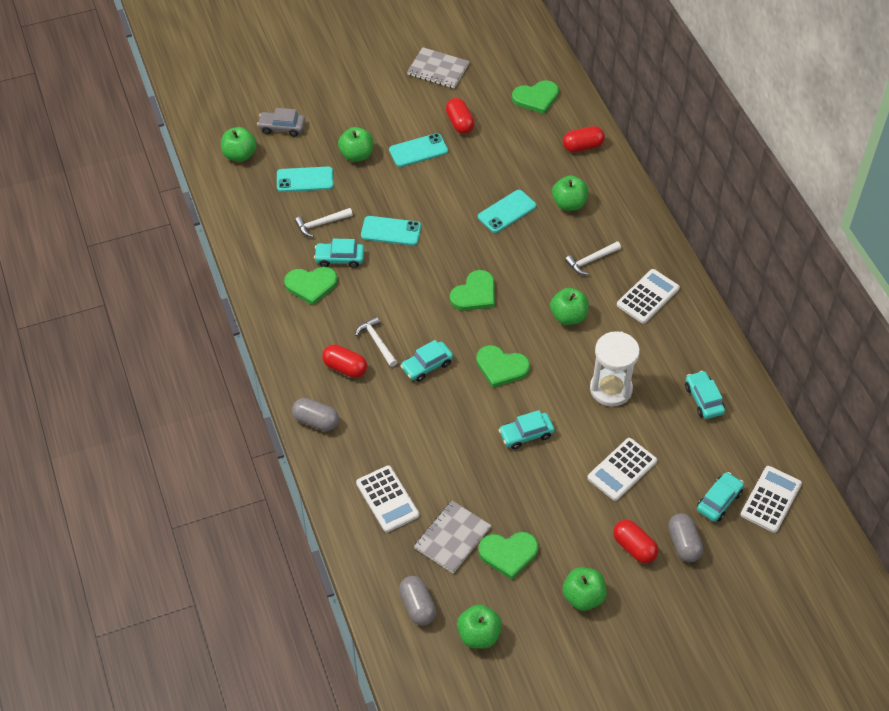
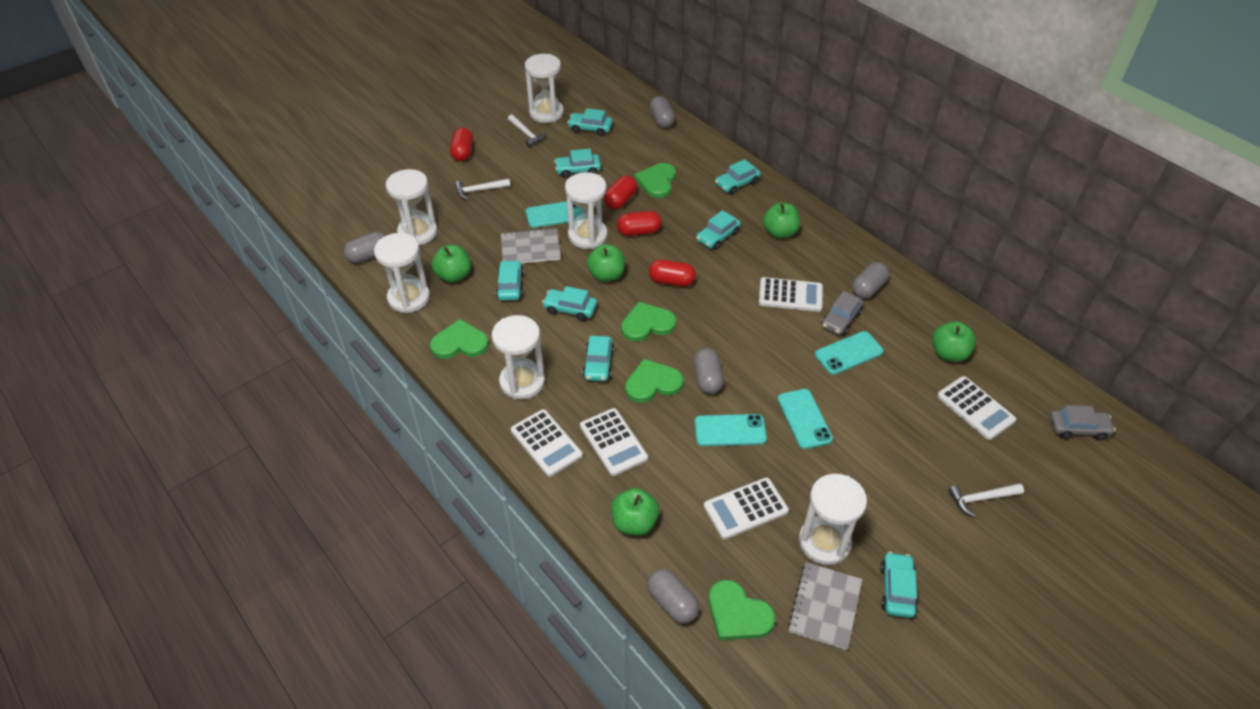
green apple: 6 -> 5
grey capsule: 3 -> 5
grey car: 1 -> 2
turquoise car: 5 -> 8
white calculator: 4 -> 5
white hourglass: 1 -> 6

